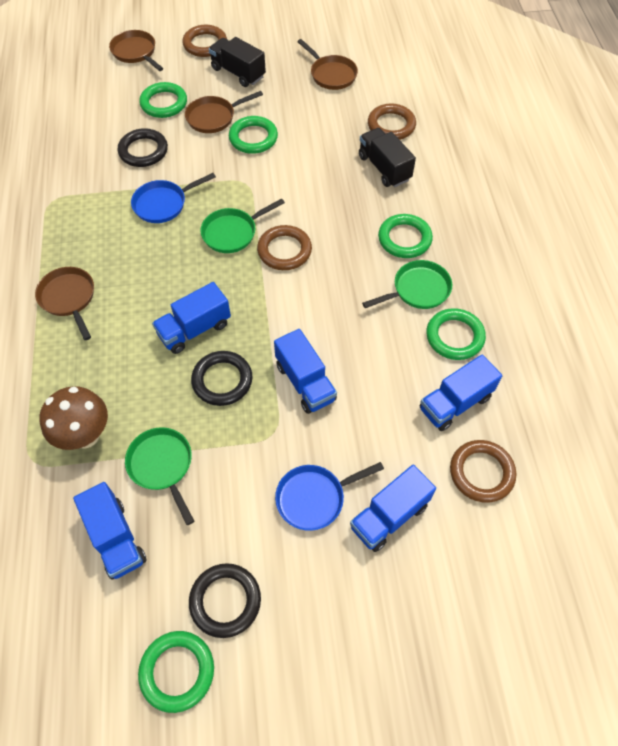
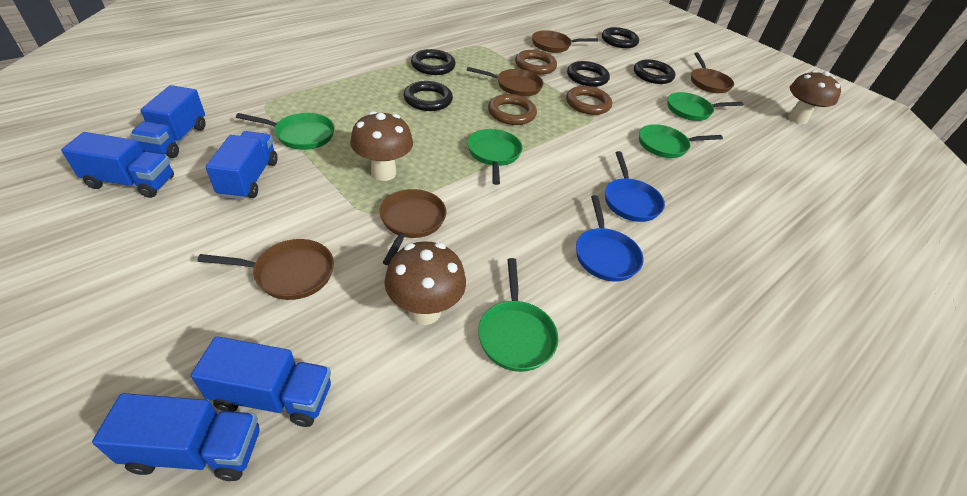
black ring: 3 -> 5
black truck: 2 -> 0
brown mushroom: 1 -> 3
brown pan: 4 -> 5
brown ring: 4 -> 3
green pan: 3 -> 5
green ring: 5 -> 0

